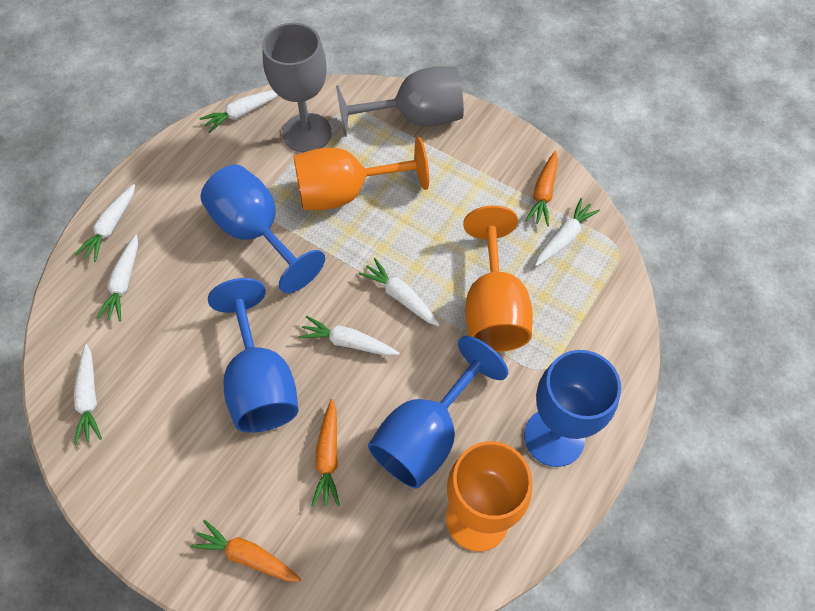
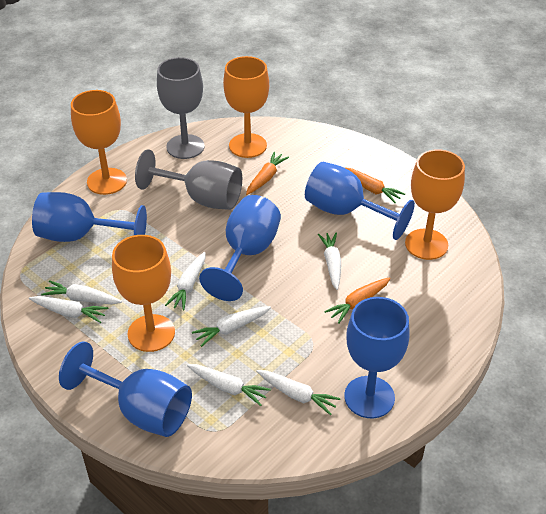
blue goblet: 4 -> 5
orange goblet: 3 -> 4

